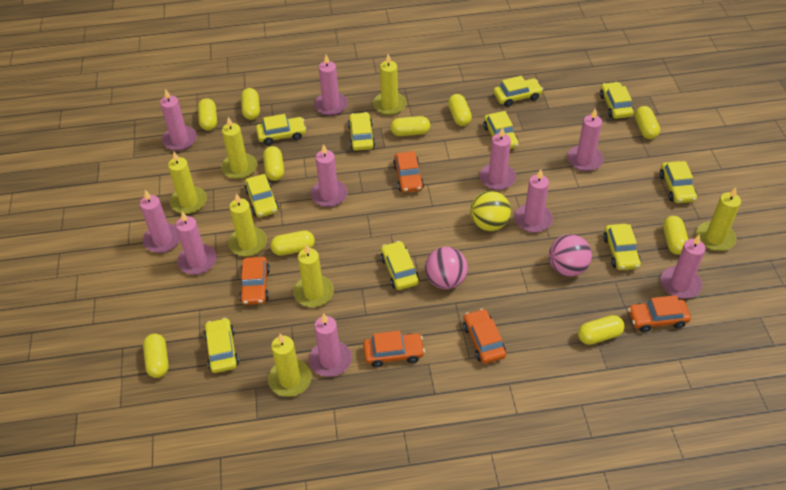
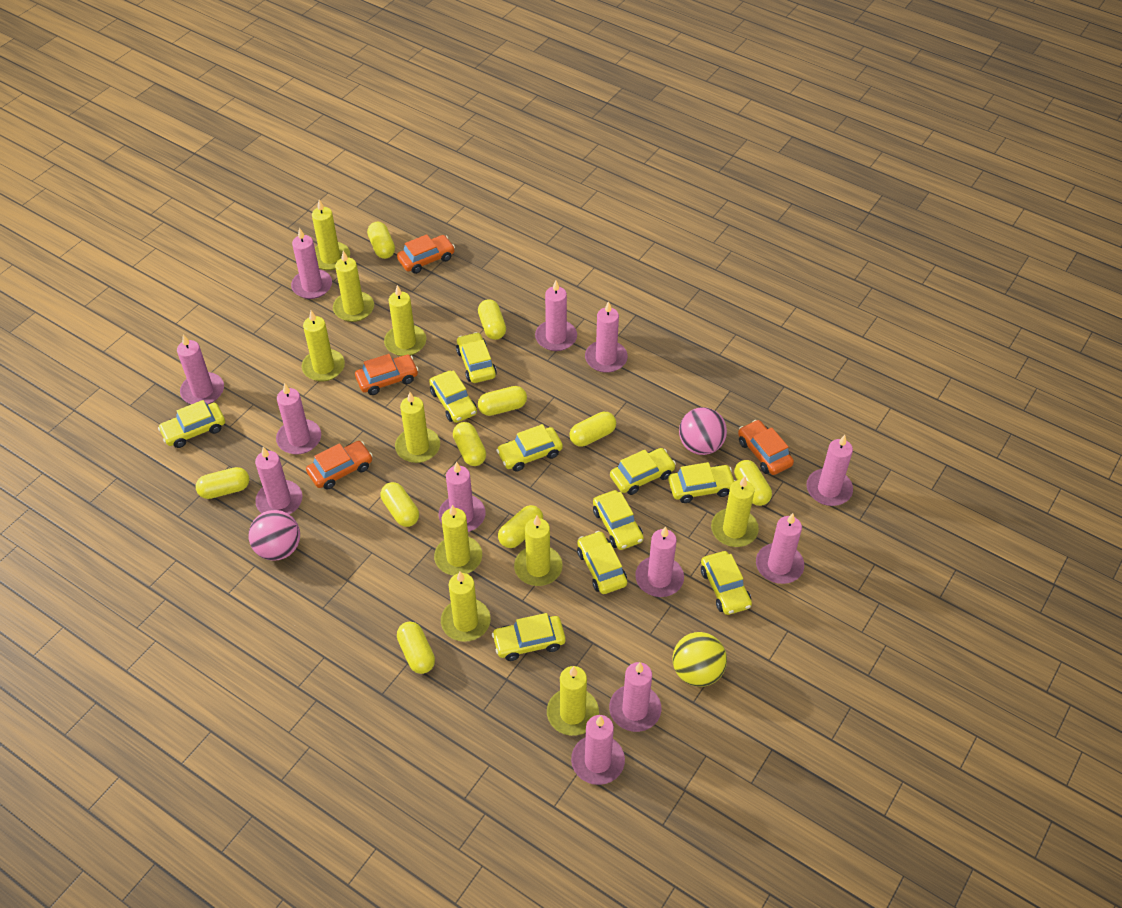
orange car: 5 -> 4
pink candle: 10 -> 12
yellow candle: 7 -> 10

